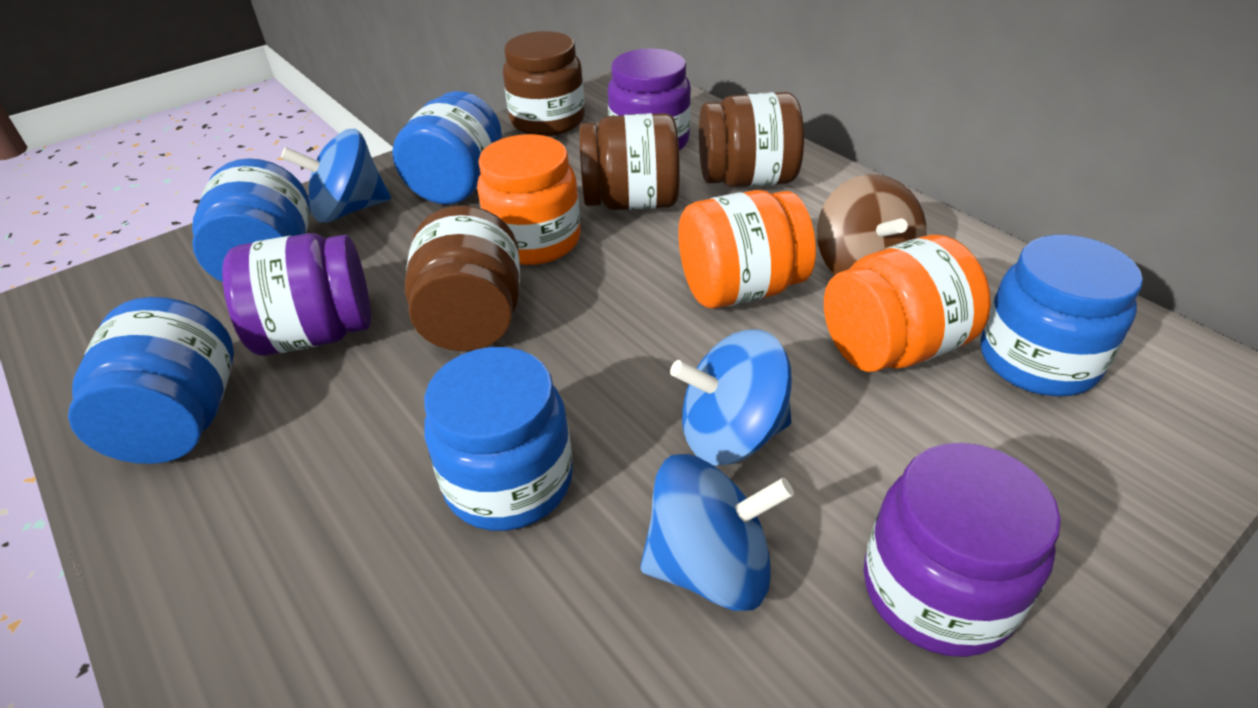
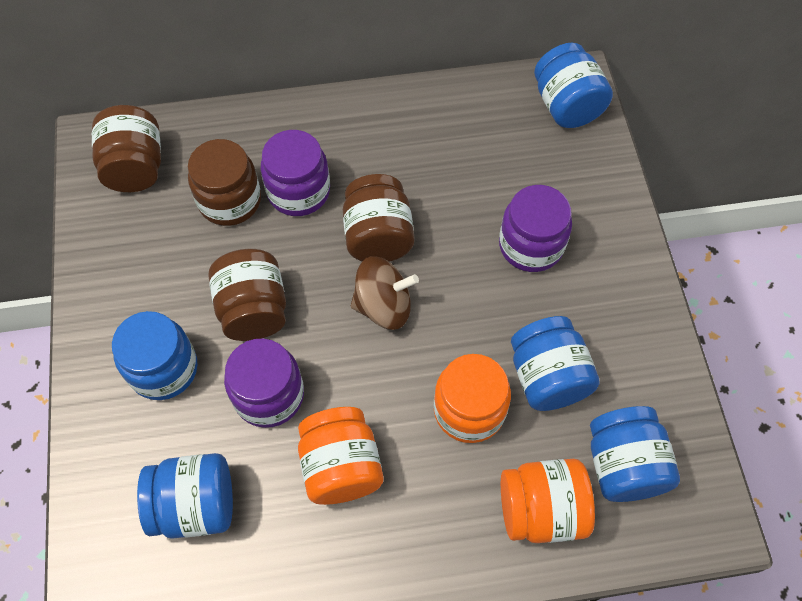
blue spinning top: 3 -> 0

